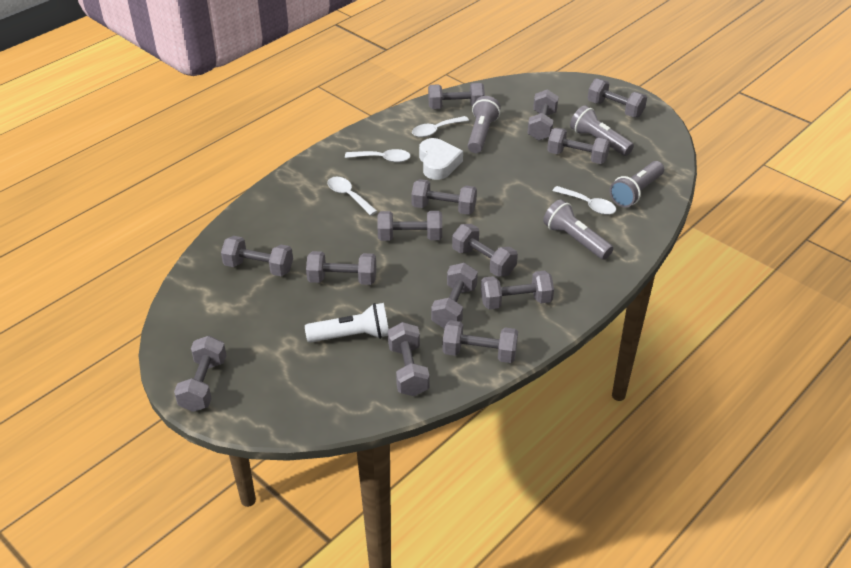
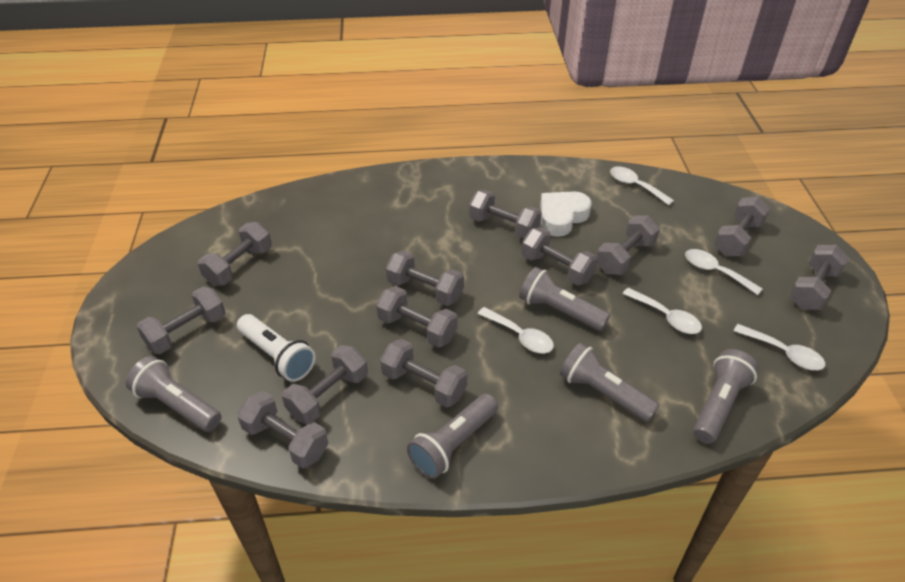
grey dumbbell: 14 -> 12
grey flashlight: 4 -> 5
white spoon: 4 -> 5

